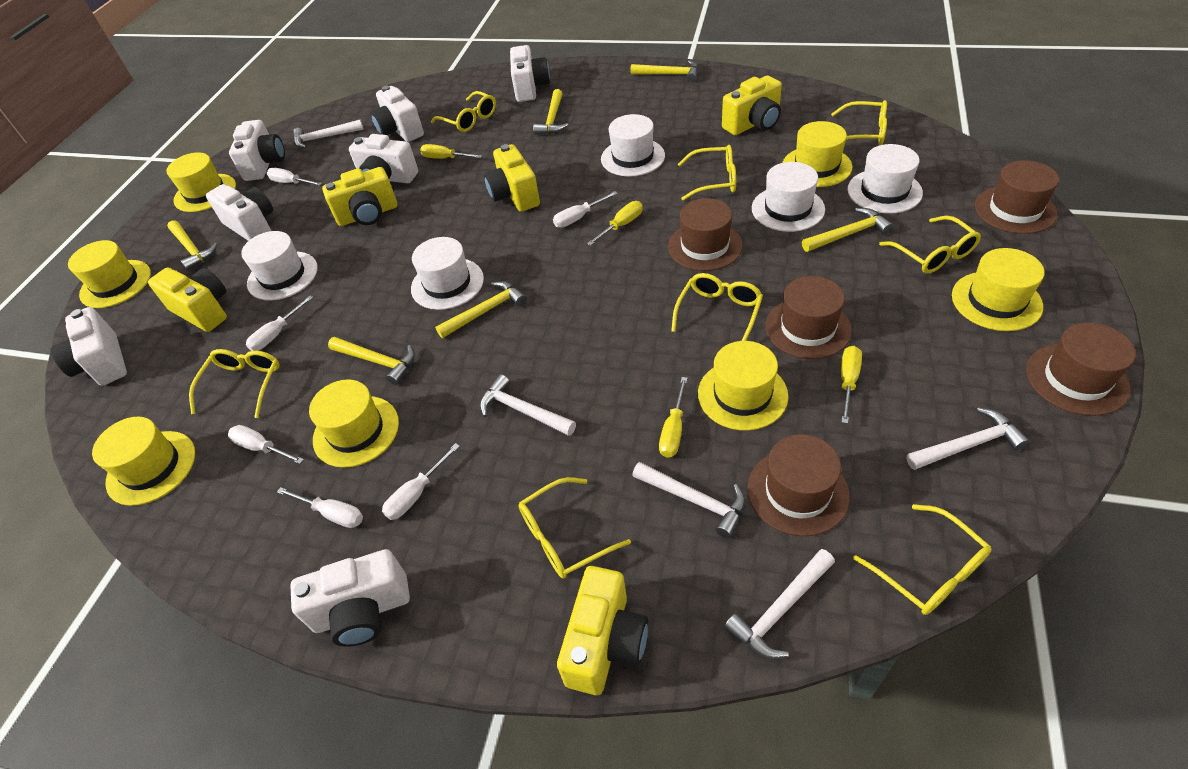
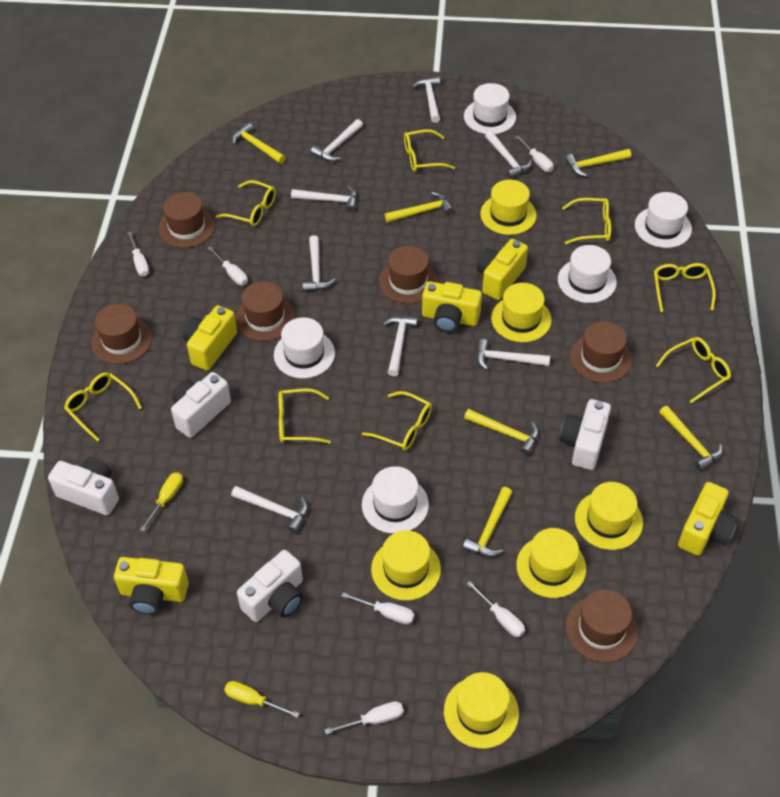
brown hat: 5 -> 6
white camera: 7 -> 4
white hammer: 5 -> 8
yellow hat: 7 -> 6
yellow screwdriver: 4 -> 2

